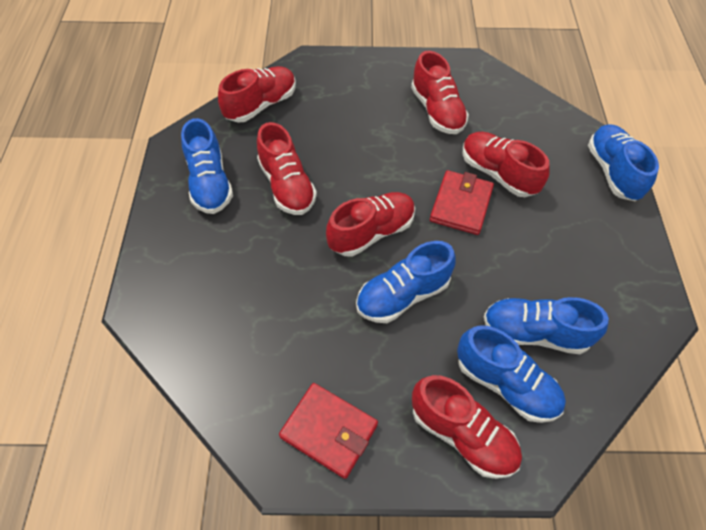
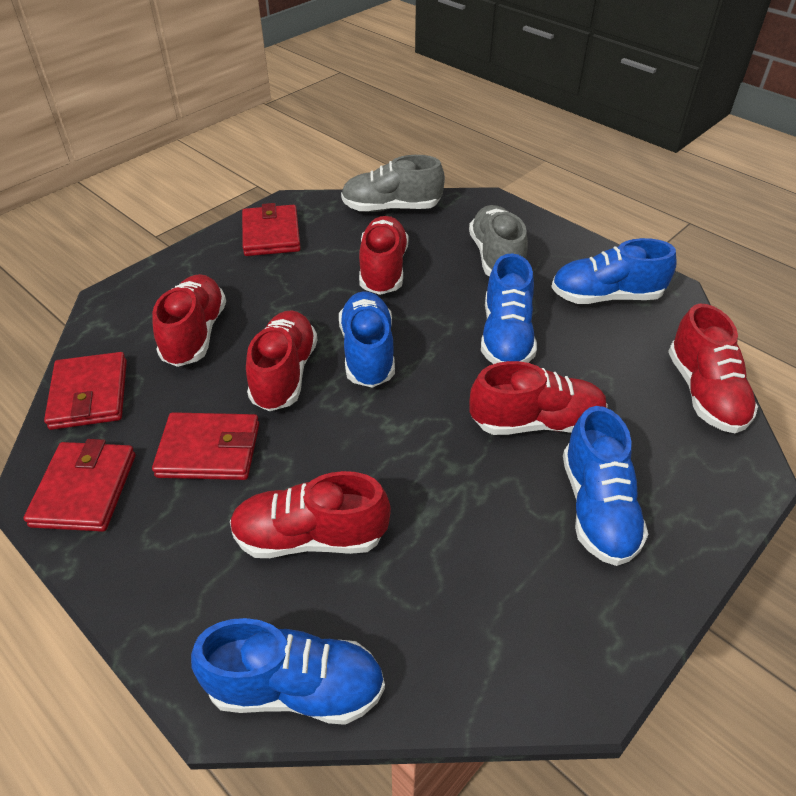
grey shoe: 0 -> 2
red wallet: 2 -> 4

